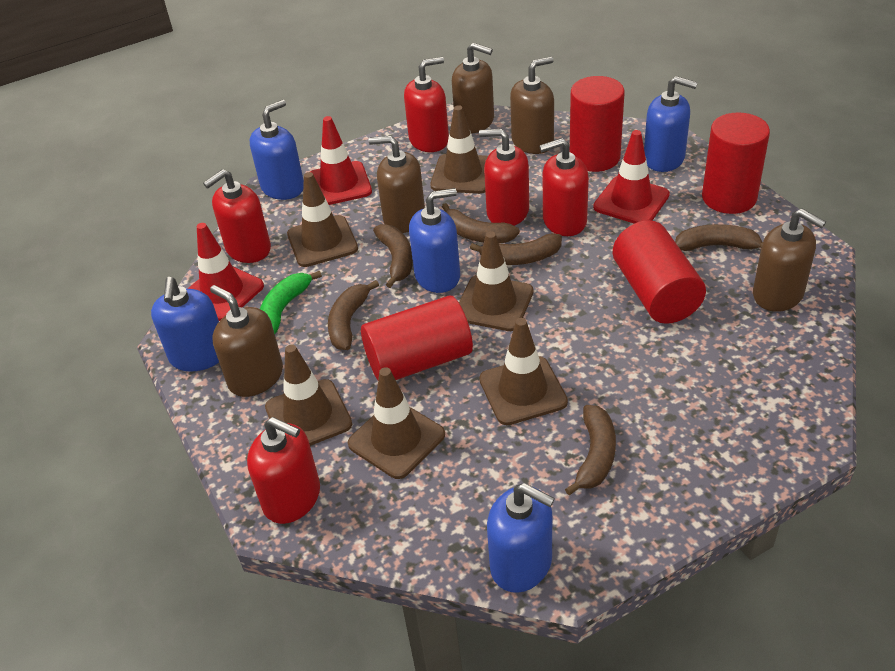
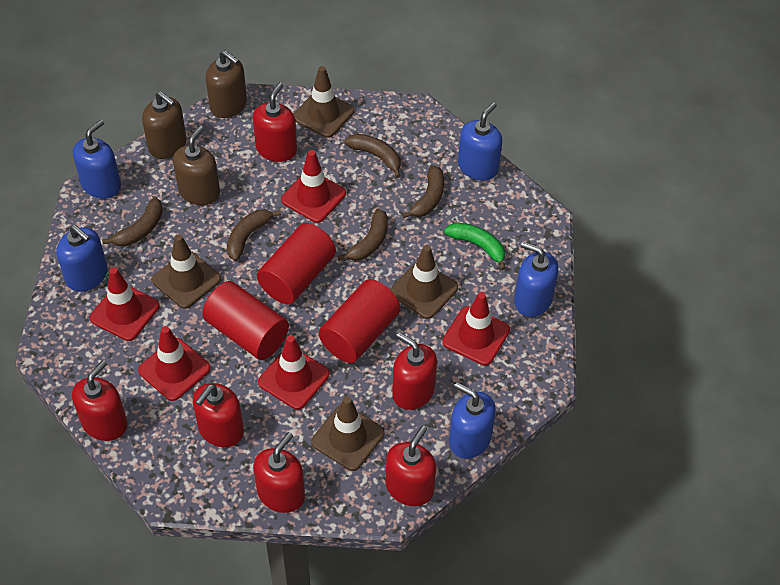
brown banana: 6 -> 5
brown soap dispenser: 5 -> 3
brown traffic cone: 6 -> 4
red cylinder: 4 -> 3
red soap dispenser: 5 -> 6
red traffic cone: 3 -> 5

